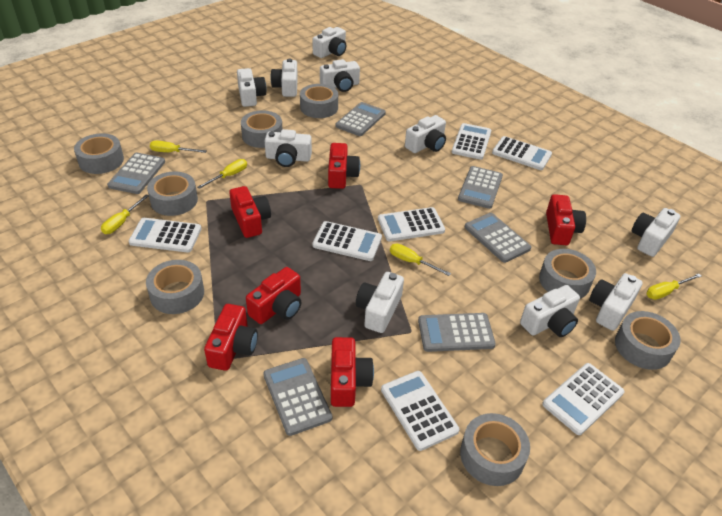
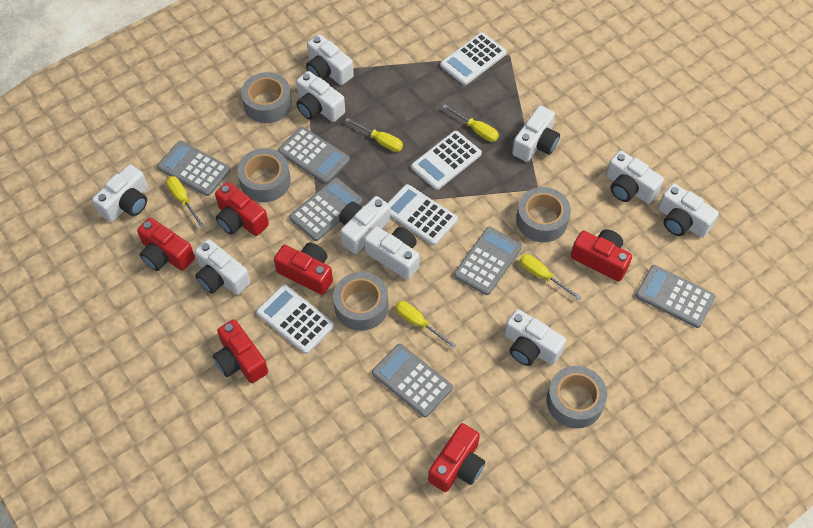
grey tape: 8 -> 5
white calculator: 7 -> 4

